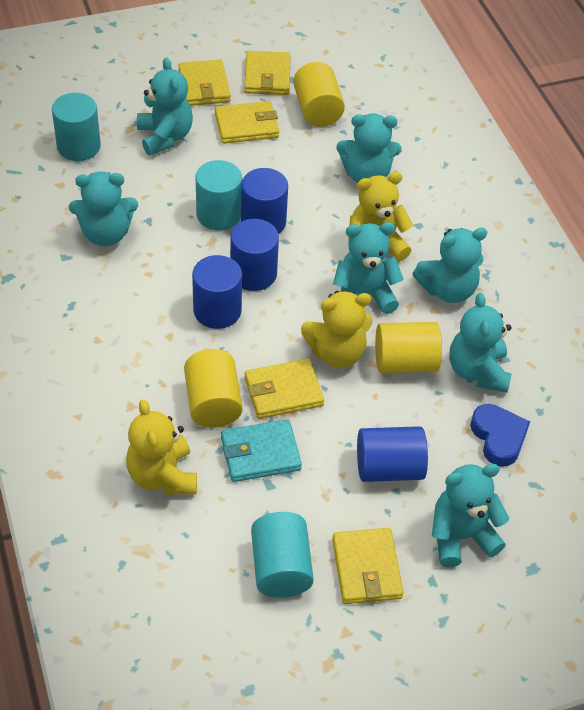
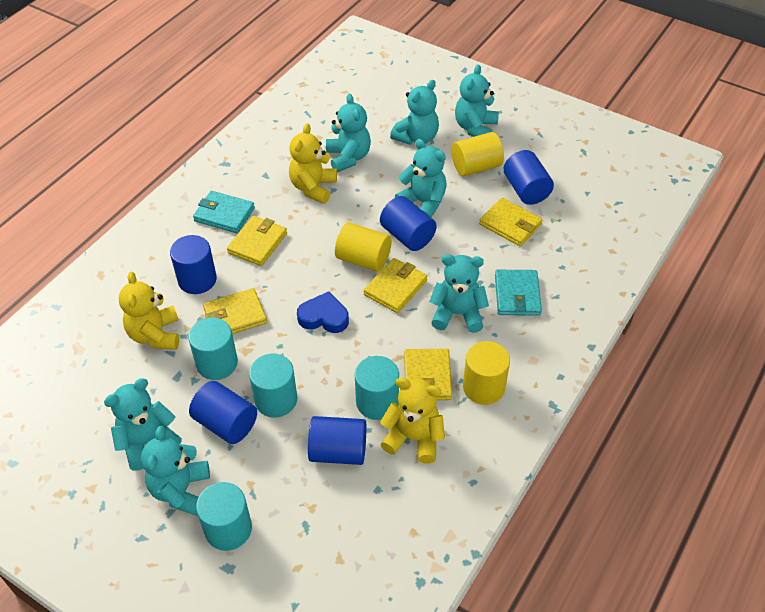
blue cylinder: 4 -> 5
turquoise cylinder: 3 -> 4
turquoise wallet: 1 -> 2

